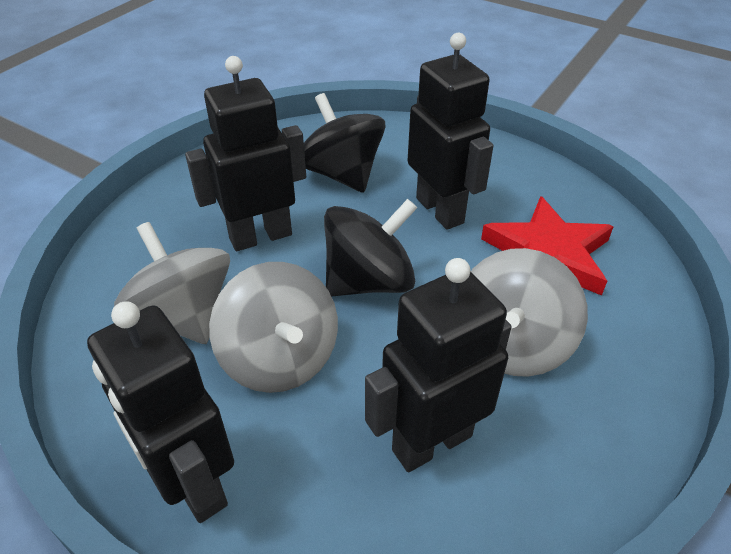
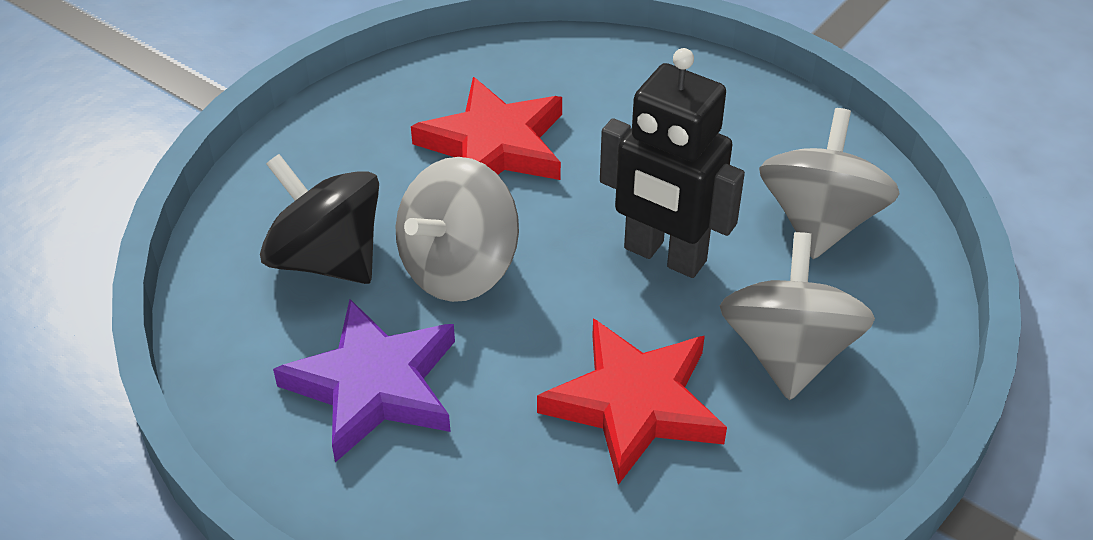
black robot: 4 -> 1
black spinning top: 2 -> 1
purple star: 0 -> 1
red star: 1 -> 2

